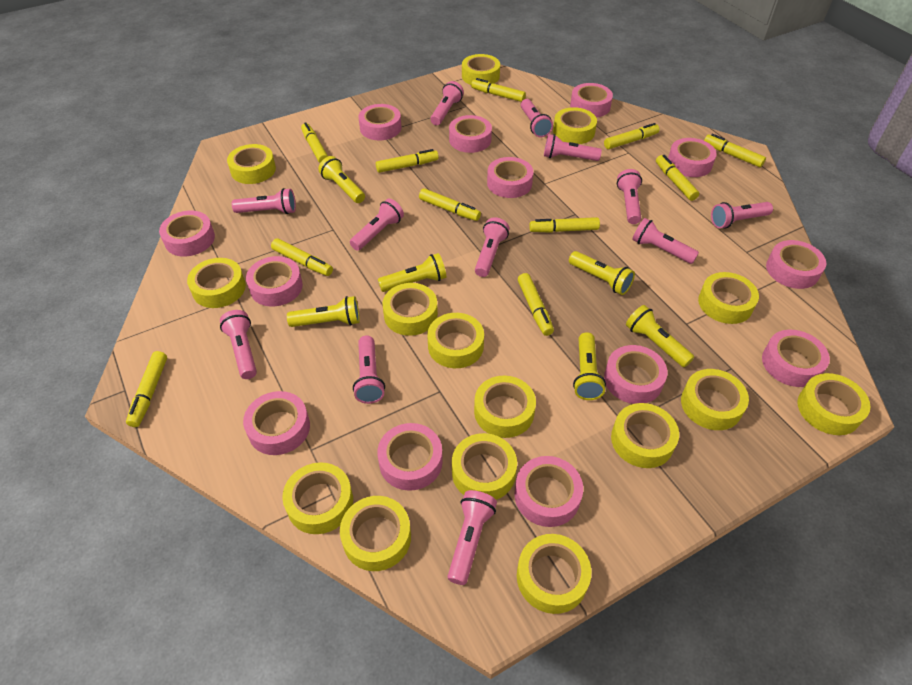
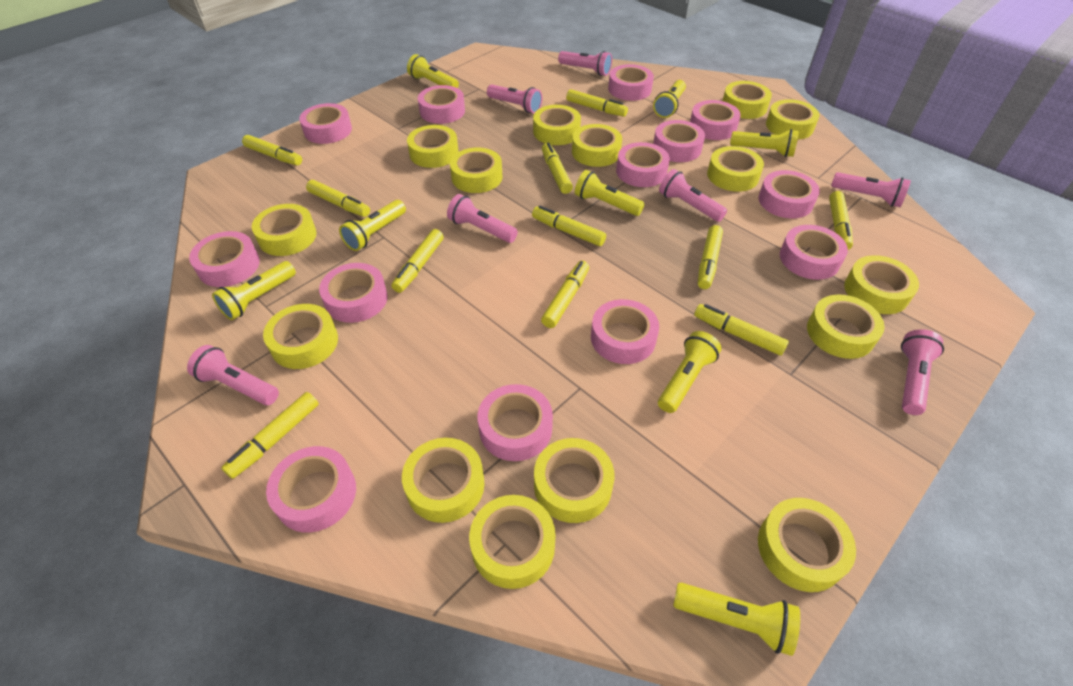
pink flashlight: 12 -> 7
yellow flashlight: 6 -> 8

